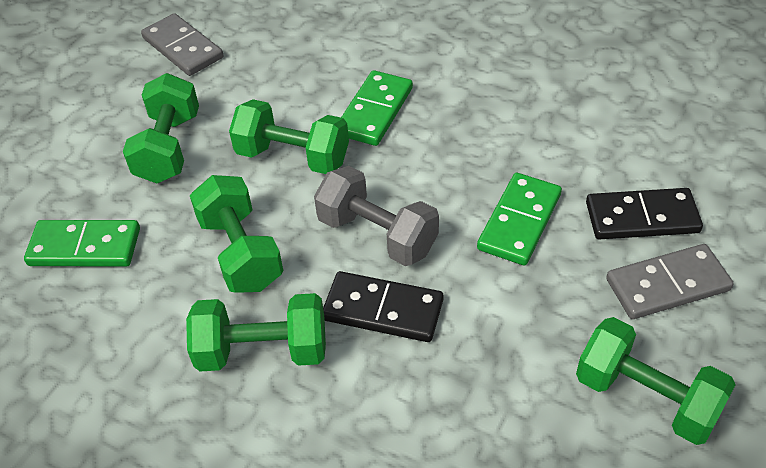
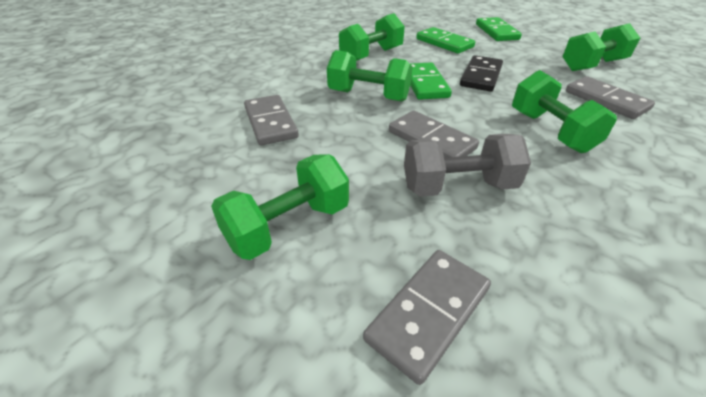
black domino: 2 -> 1
grey domino: 2 -> 4

